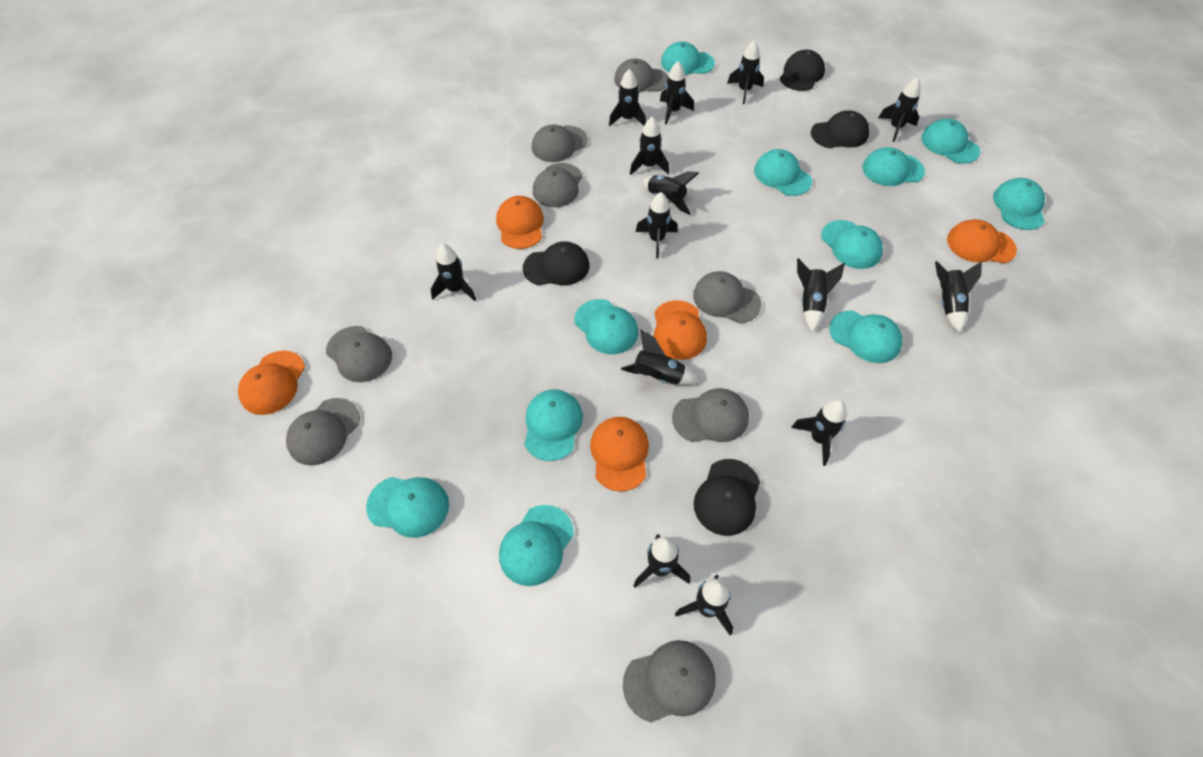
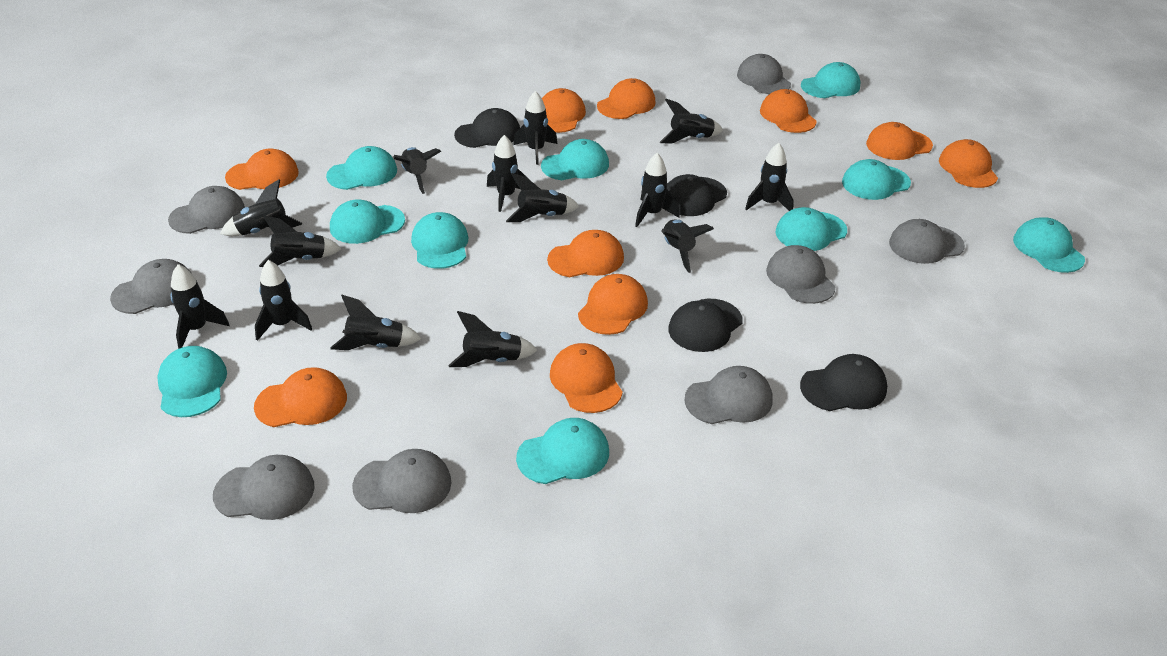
orange cap: 5 -> 10
turquoise cap: 11 -> 10

